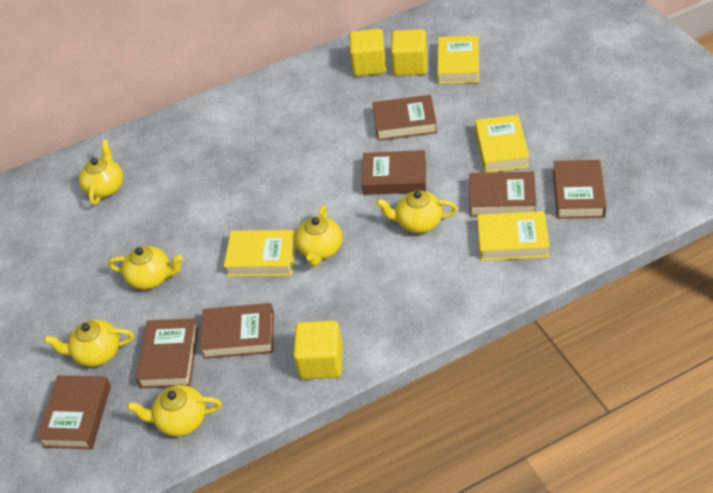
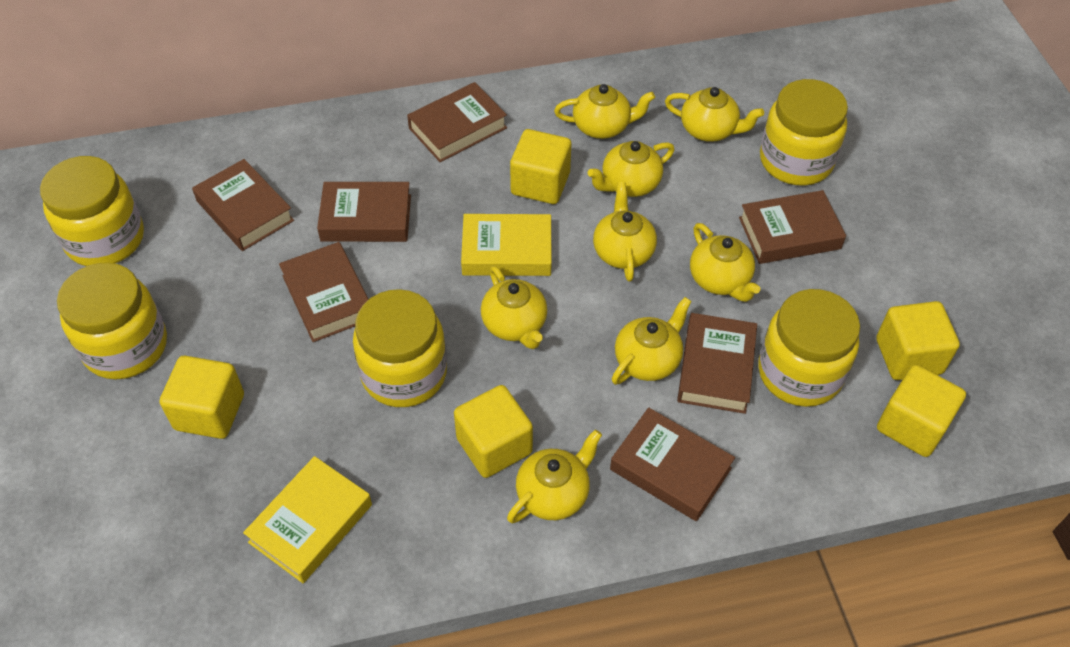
yellow book: 4 -> 2
yellow cube: 3 -> 5
yellow jar: 0 -> 5
yellow teapot: 6 -> 8

